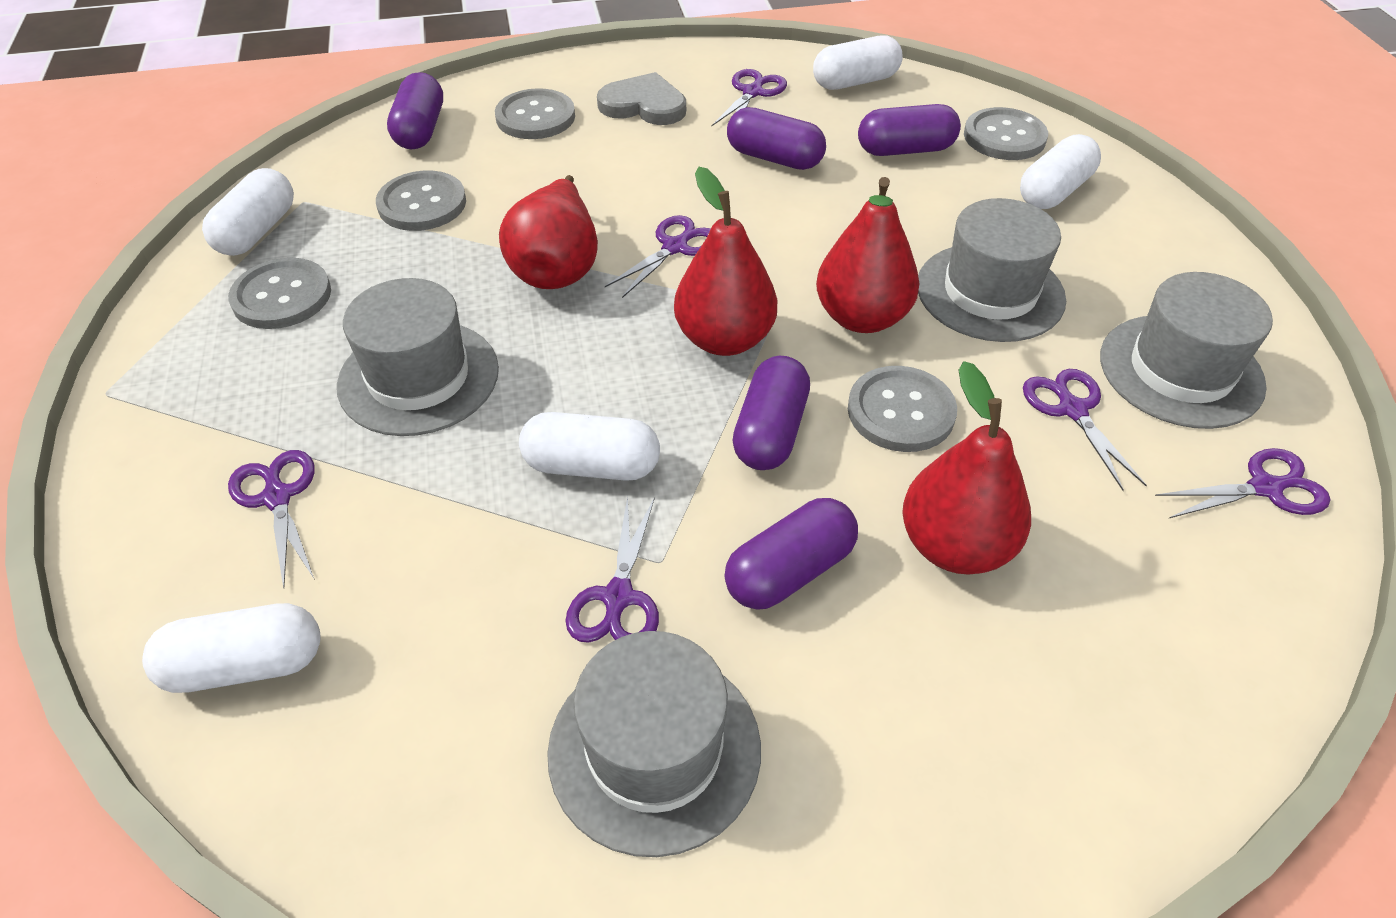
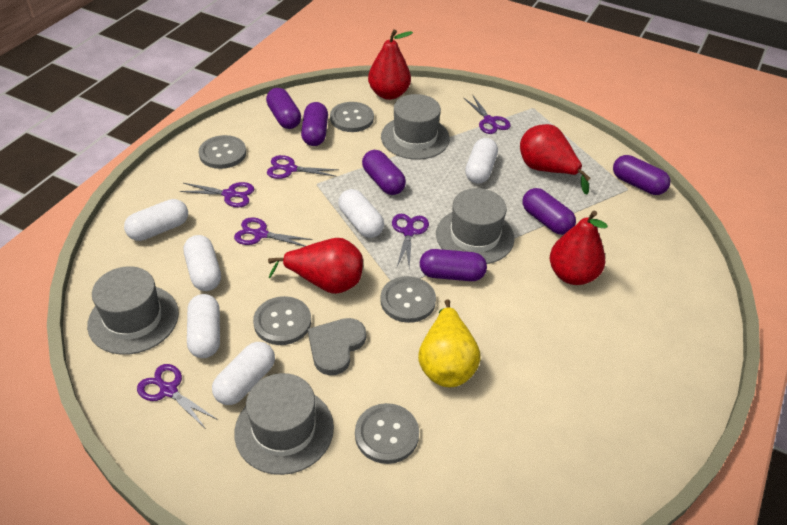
purple capsule: 5 -> 6
white capsule: 5 -> 6
yellow pear: 0 -> 1

